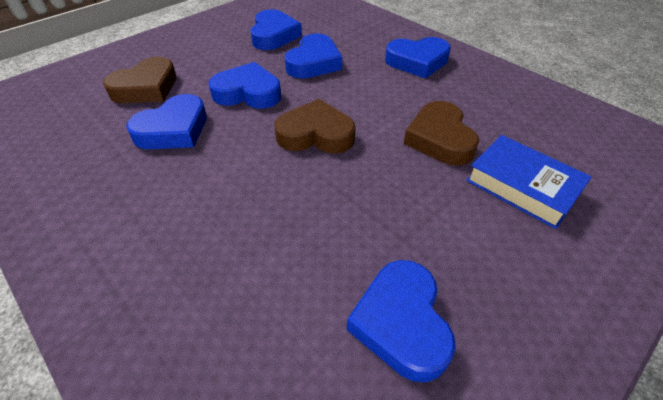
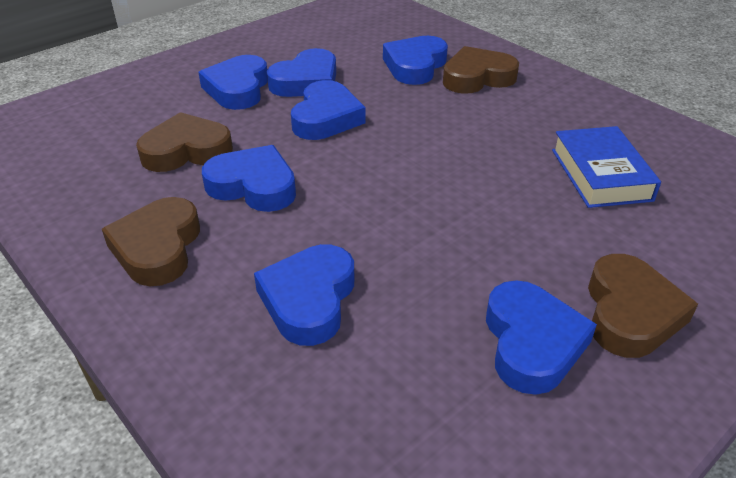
blue heart: 6 -> 7
brown heart: 3 -> 4

